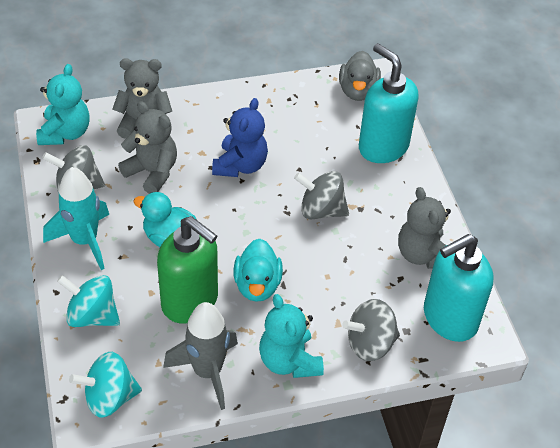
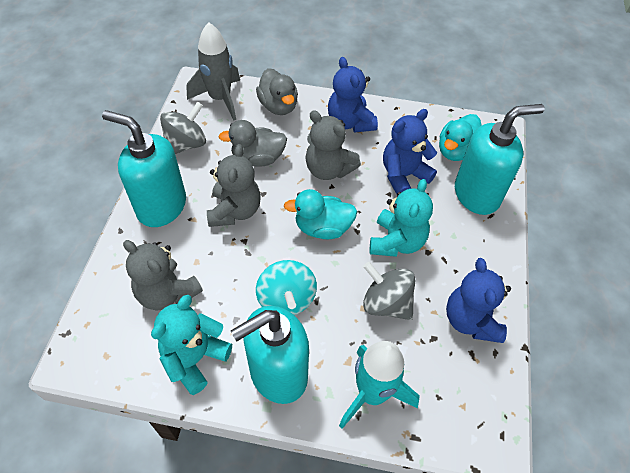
blue teddy bear: 1 -> 3
green soap dispenser: 1 -> 0
grey duck: 1 -> 2
grey spinning top: 3 -> 2
turquoise soap dispenser: 2 -> 3
turquoise spinning top: 2 -> 1

